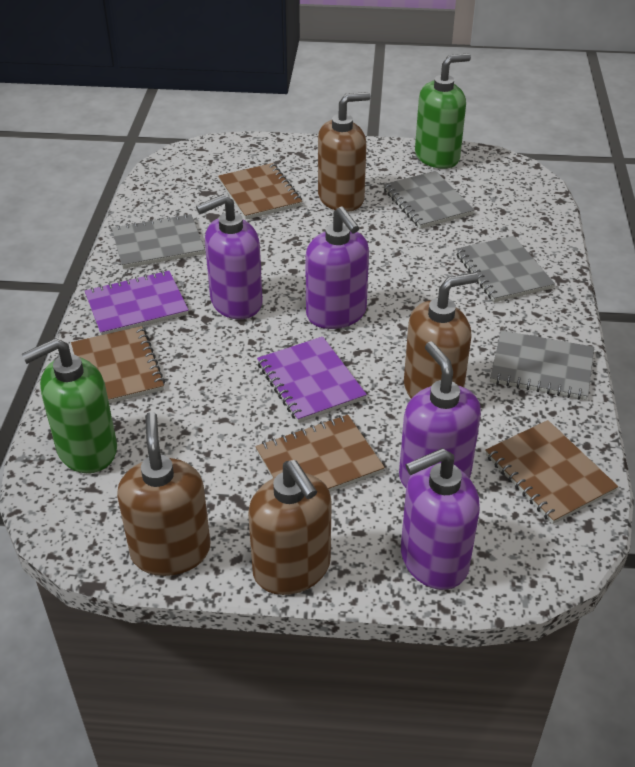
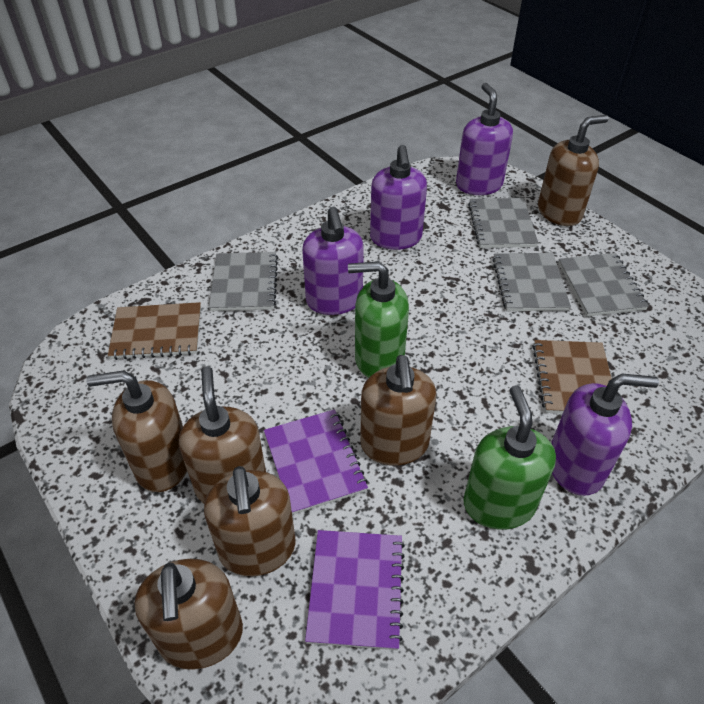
brown notebook: 4 -> 2
brown soap dispenser: 4 -> 6

